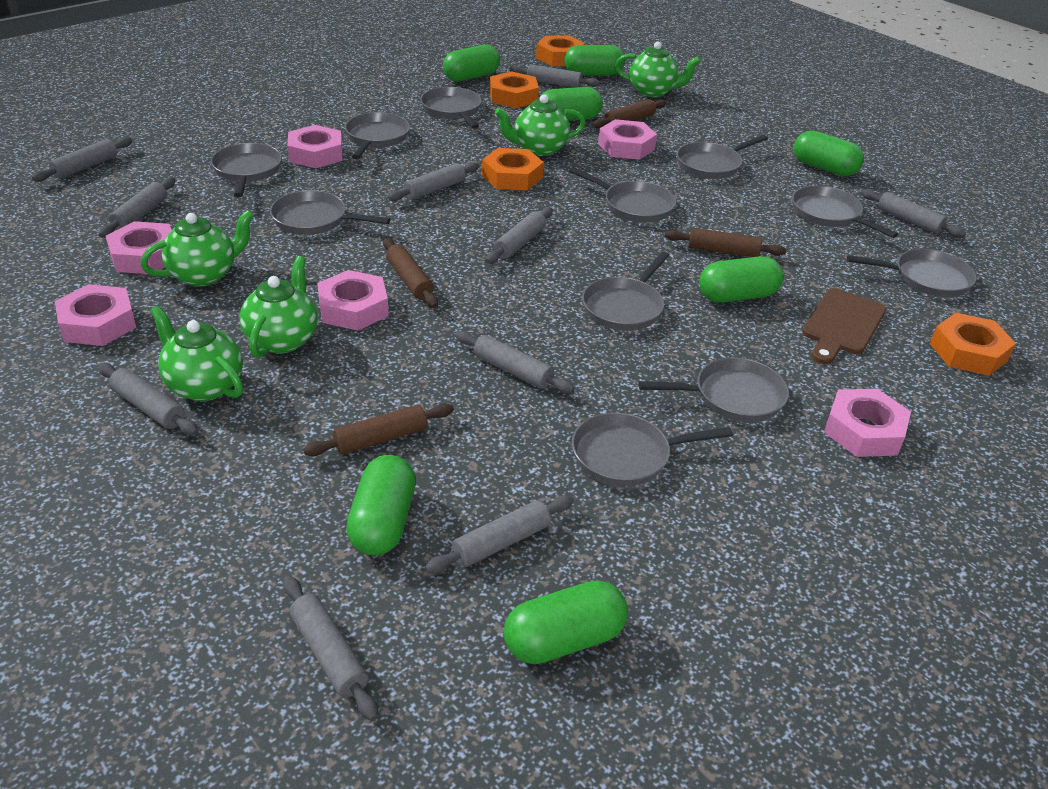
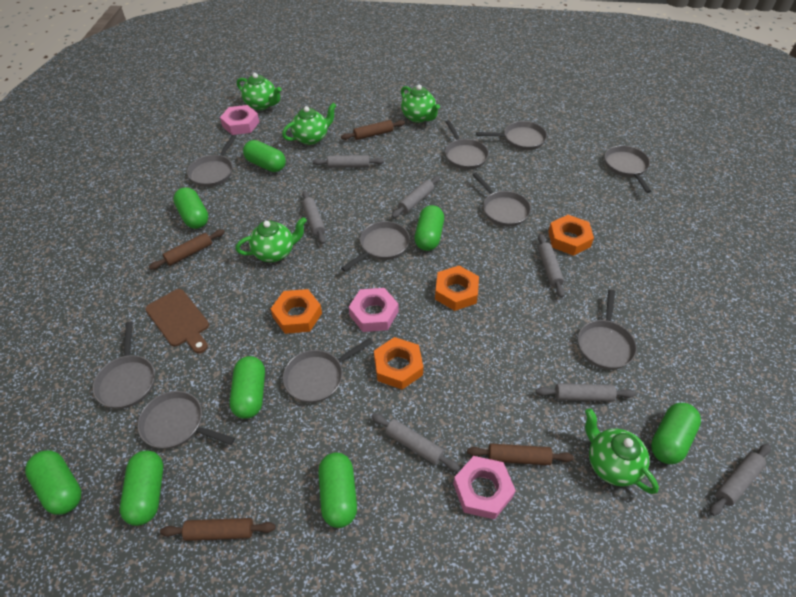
green capsule: 7 -> 8
grey pan: 11 -> 10
grey rolling pin: 10 -> 7
pink nut: 6 -> 3

